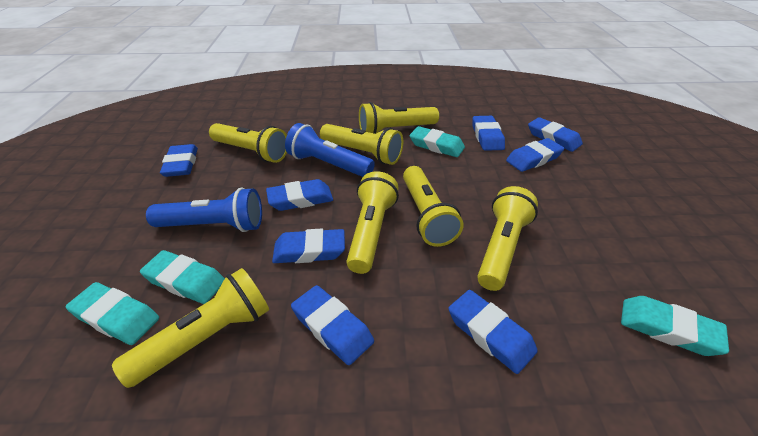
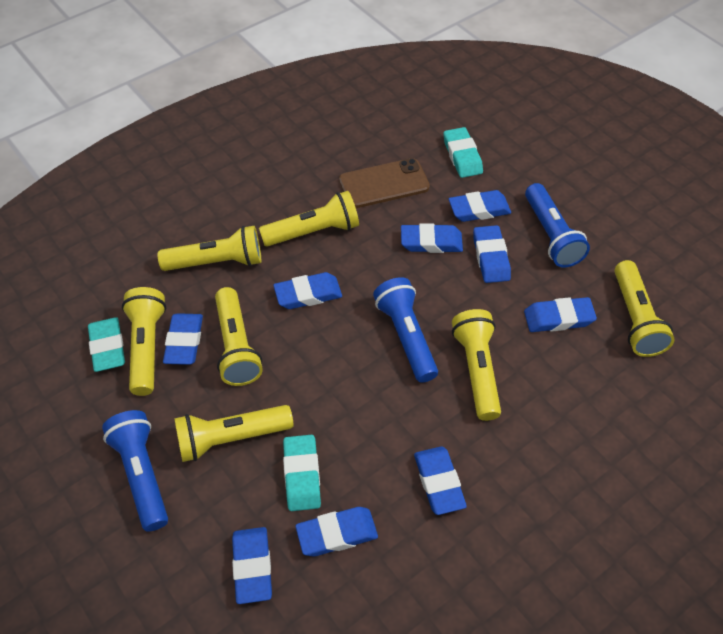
blue eraser: 8 -> 9
blue flashlight: 2 -> 3
brown phone: 0 -> 1
turquoise eraser: 4 -> 3

